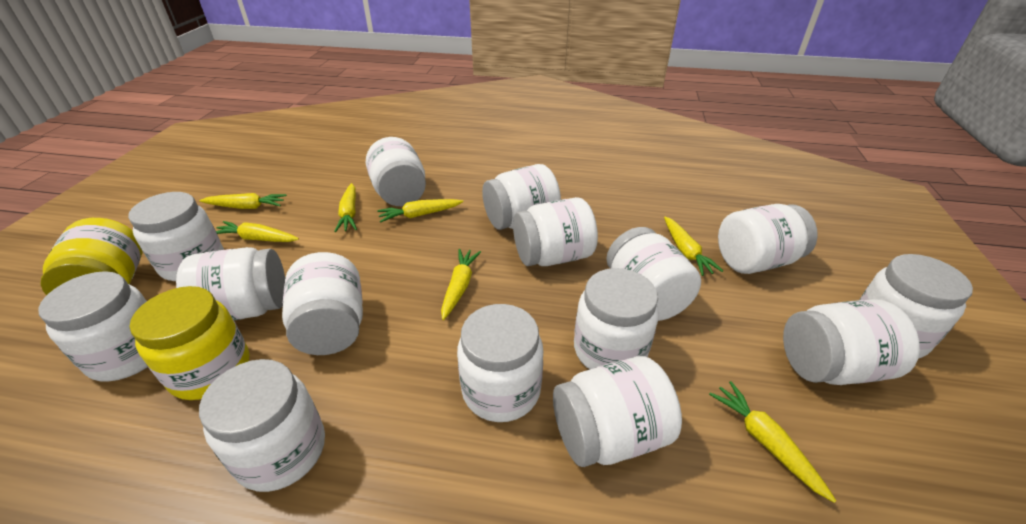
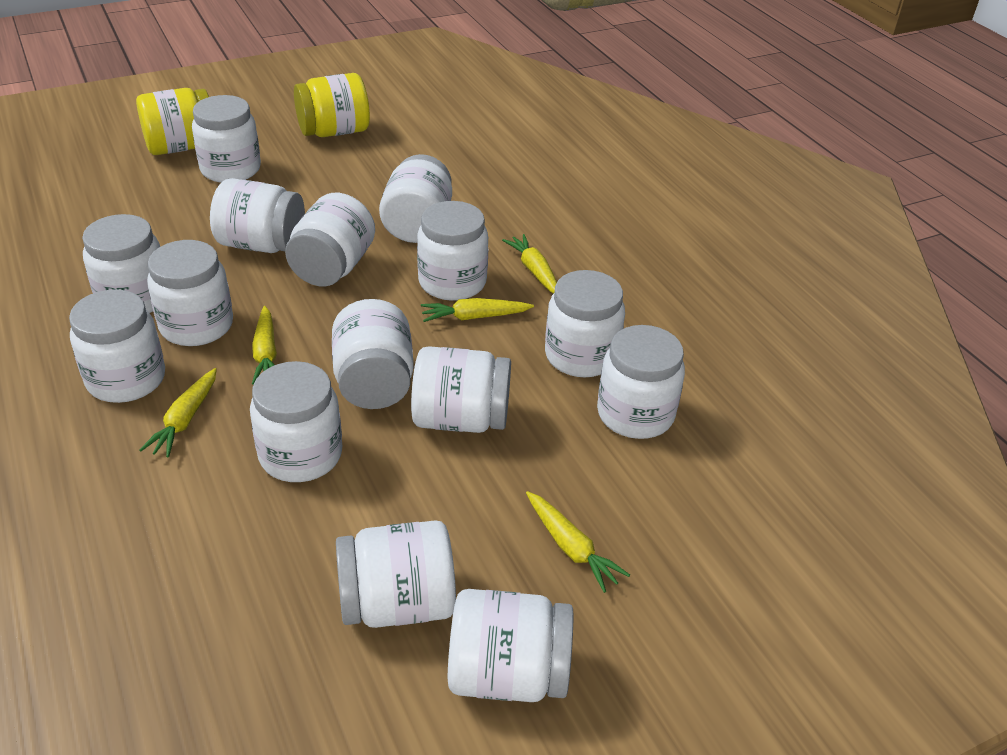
yellow carrot: 7 -> 5

